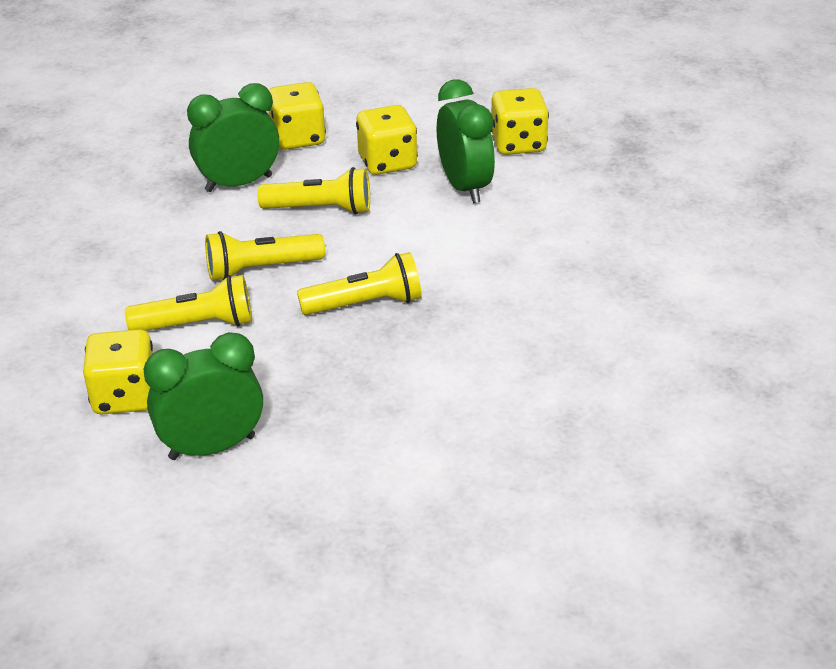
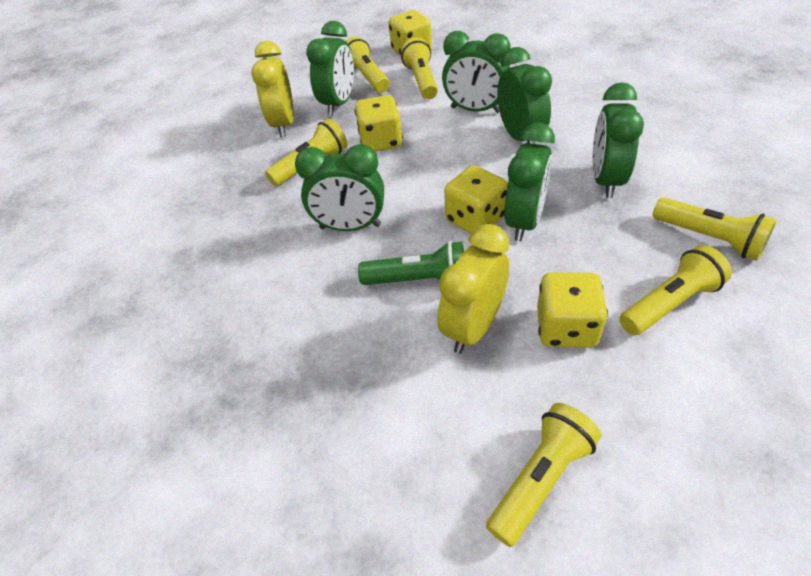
green clock: 3 -> 6
green flashlight: 0 -> 1
yellow clock: 0 -> 2
yellow flashlight: 4 -> 6

